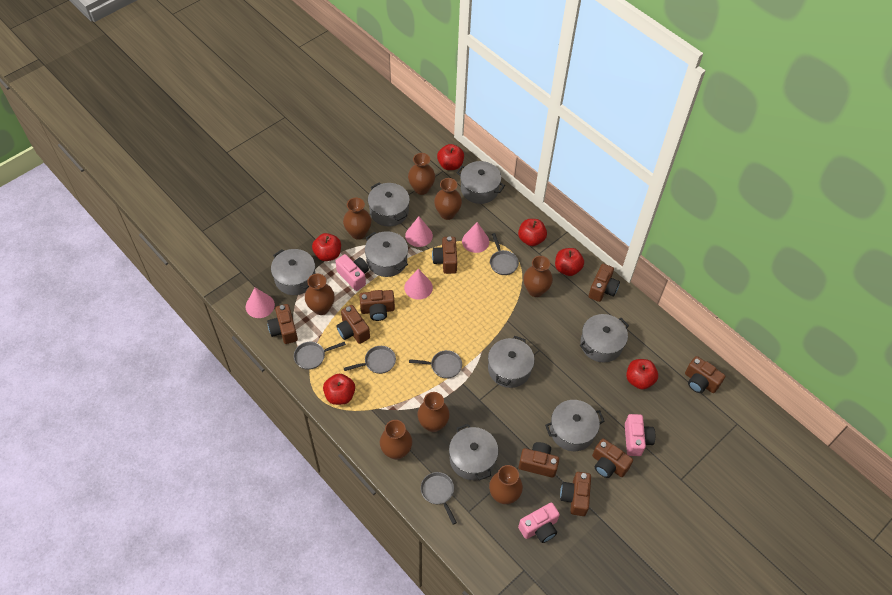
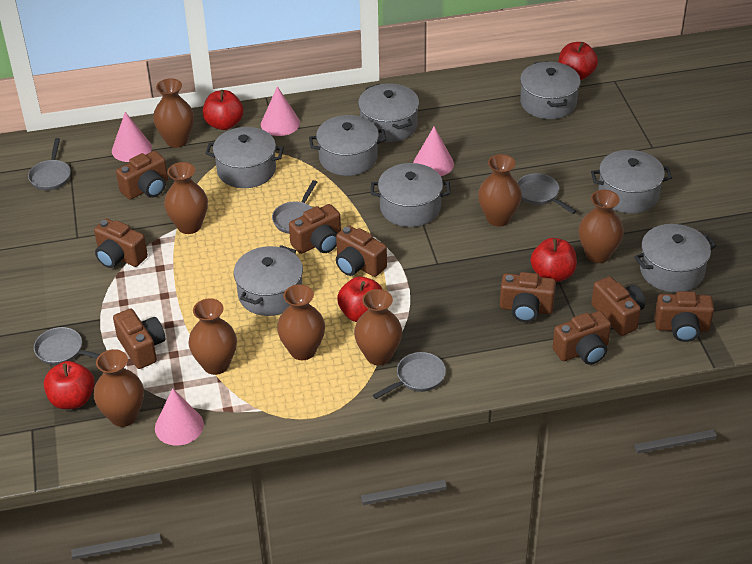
pink camera: 3 -> 0
red apple: 6 -> 5

